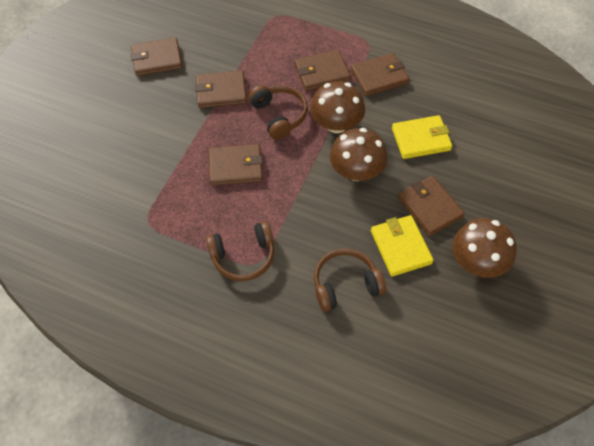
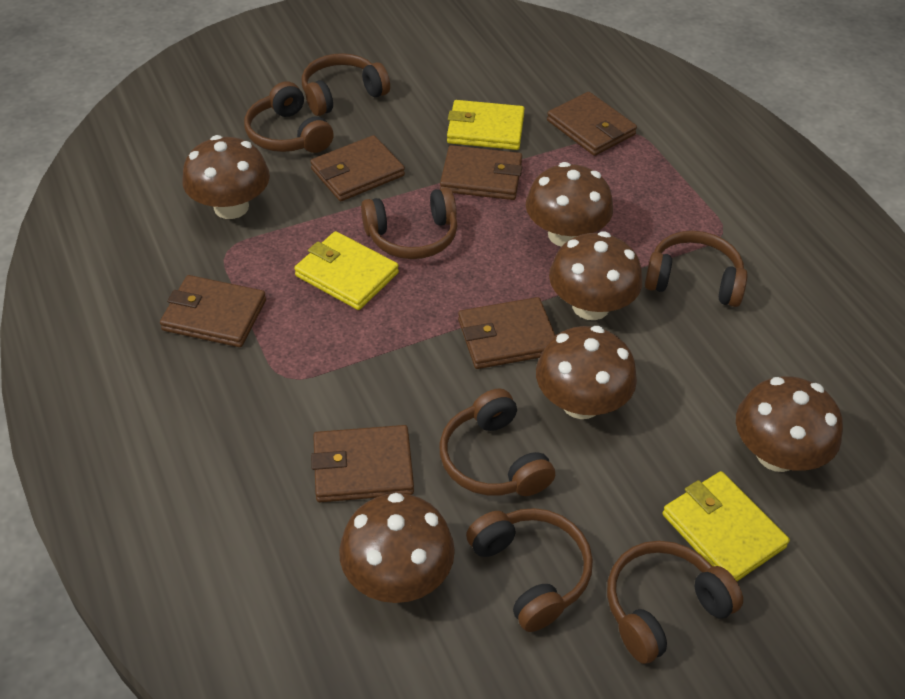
brown headphones: 3 -> 7
brown mushroom: 3 -> 6
yellow wallet: 2 -> 3

